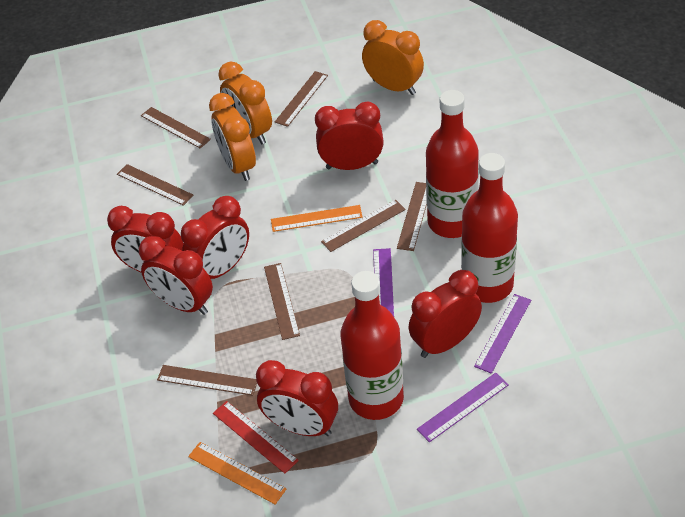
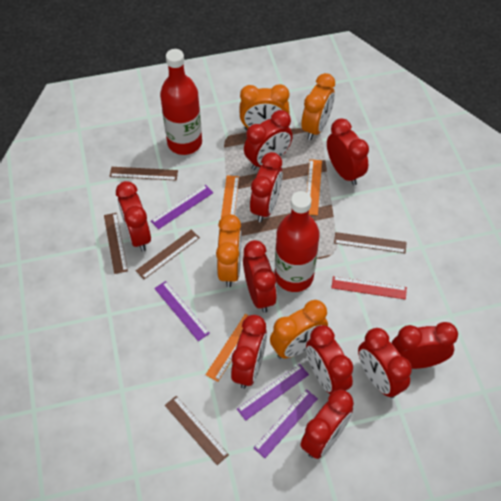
brown ruler: 7 -> 5
orange clock: 3 -> 4
orange ruler: 2 -> 3
purple ruler: 3 -> 4
red bottle: 3 -> 2
red clock: 6 -> 10

